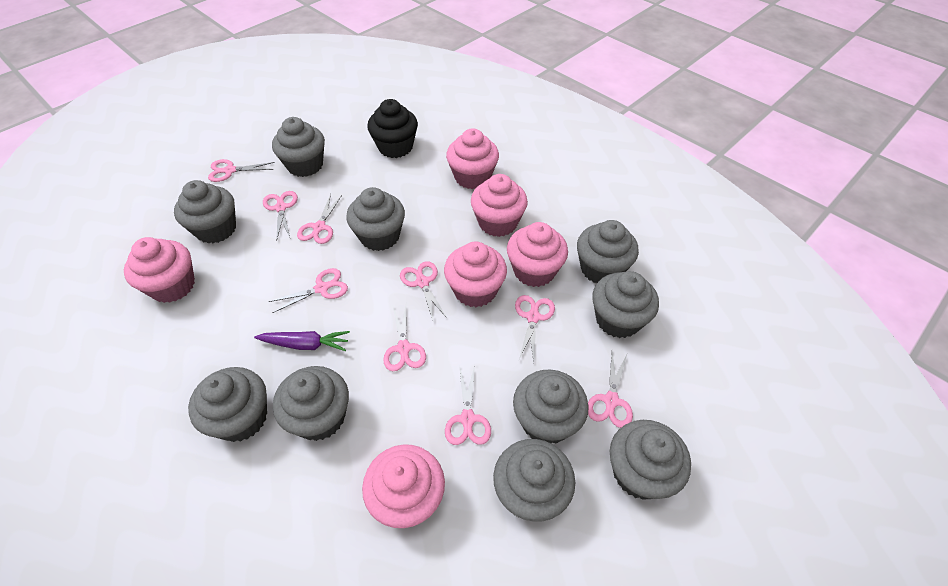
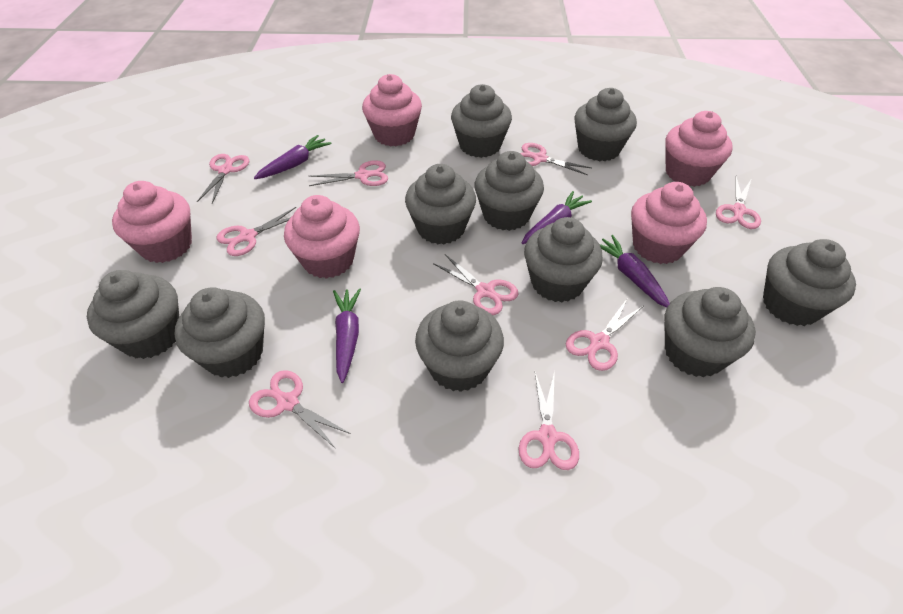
black cupcake: 1 -> 0
pink cupcake: 6 -> 5
purple carrot: 1 -> 4

